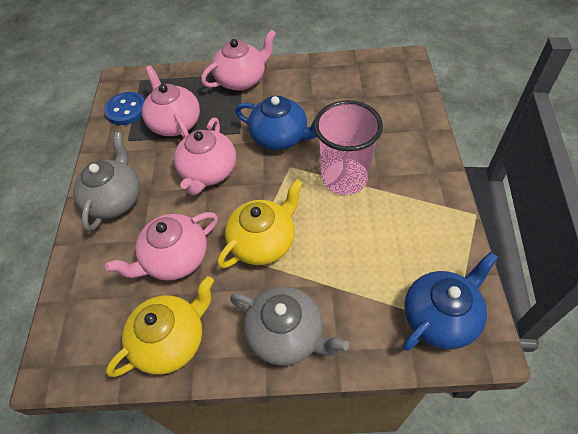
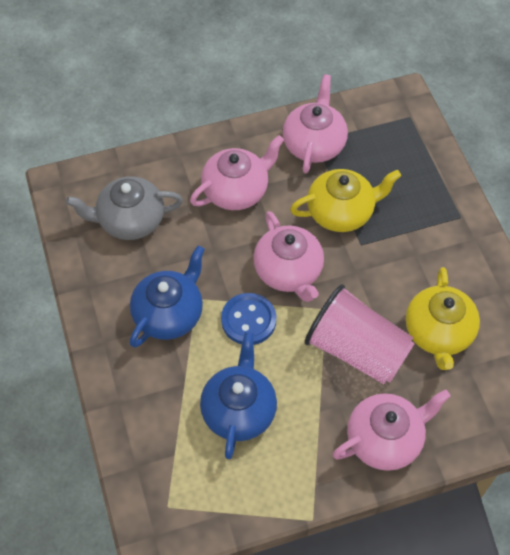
grey teapot: 2 -> 1

